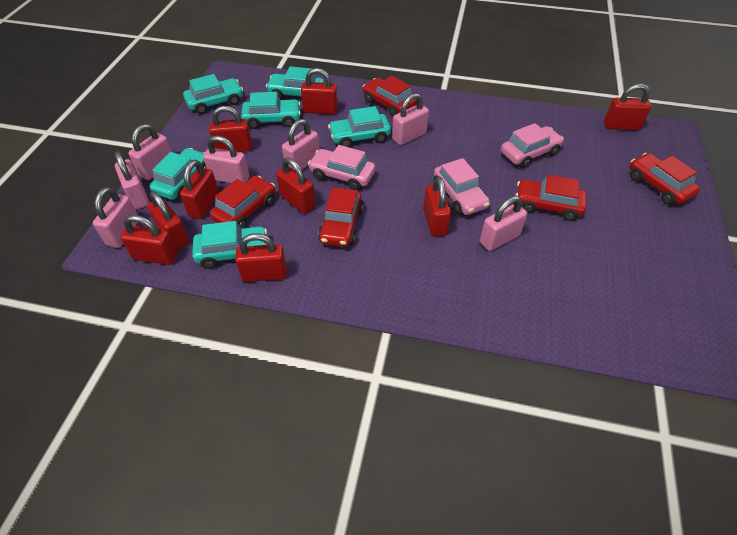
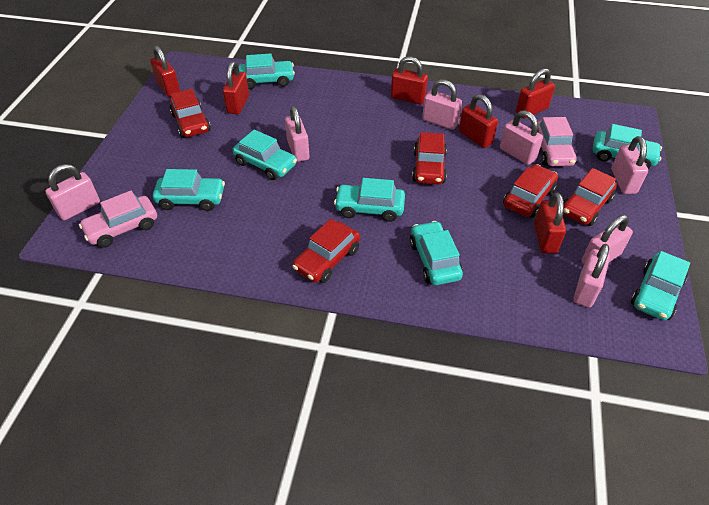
pink car: 3 -> 2
red padlock: 9 -> 6
turquoise car: 6 -> 7

